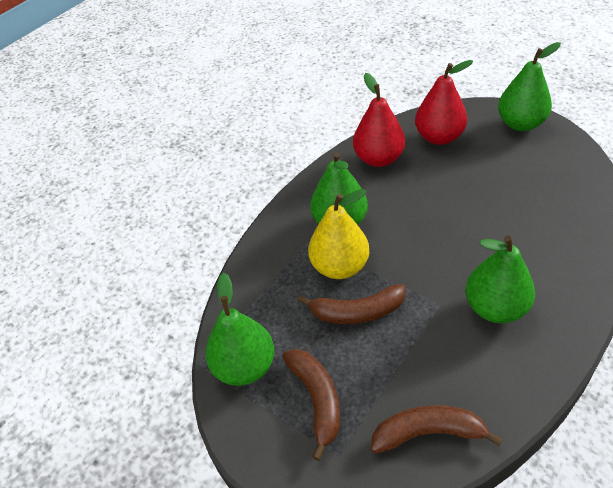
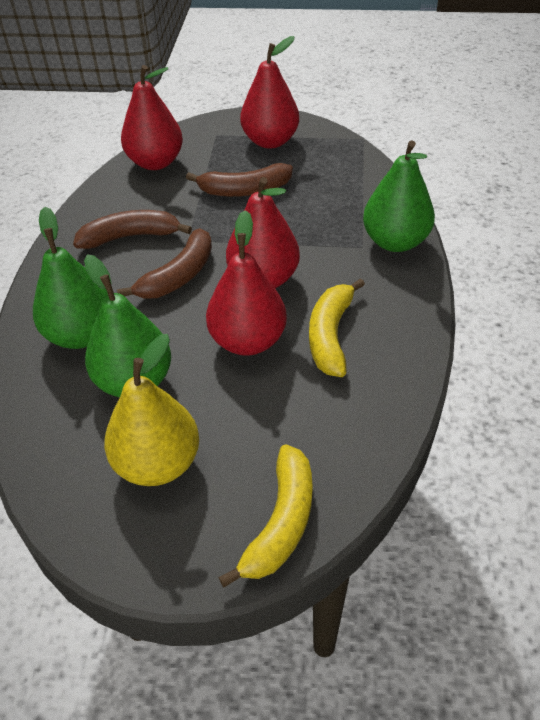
green pear: 4 -> 3
red pear: 2 -> 4
yellow banana: 0 -> 2

